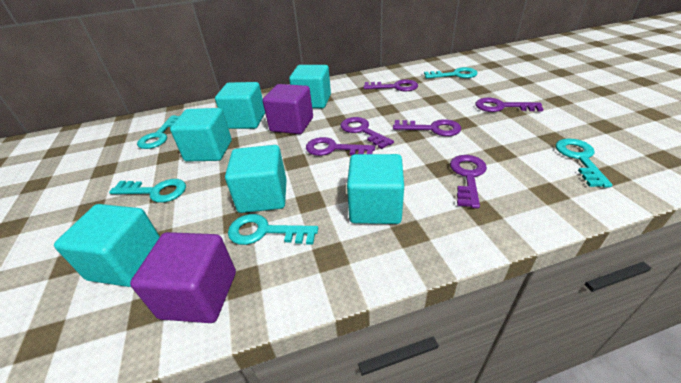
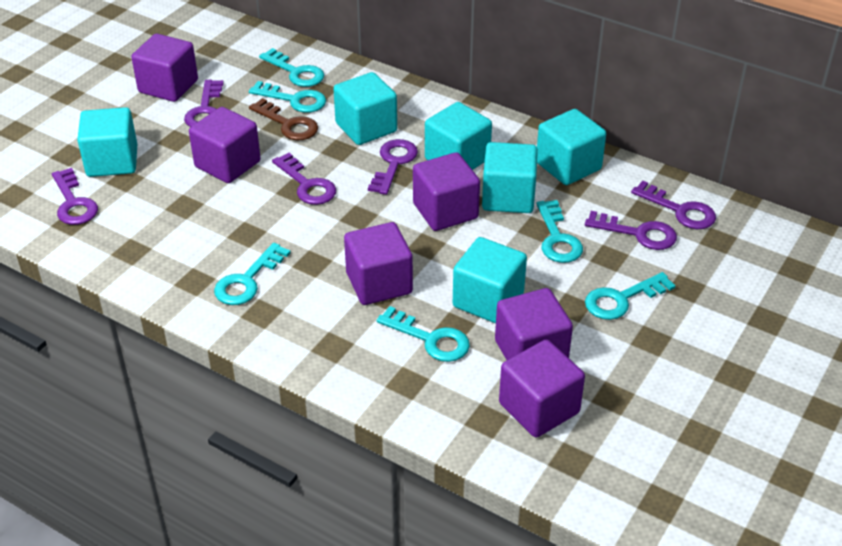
brown key: 0 -> 1
purple cube: 2 -> 6
turquoise key: 5 -> 6

